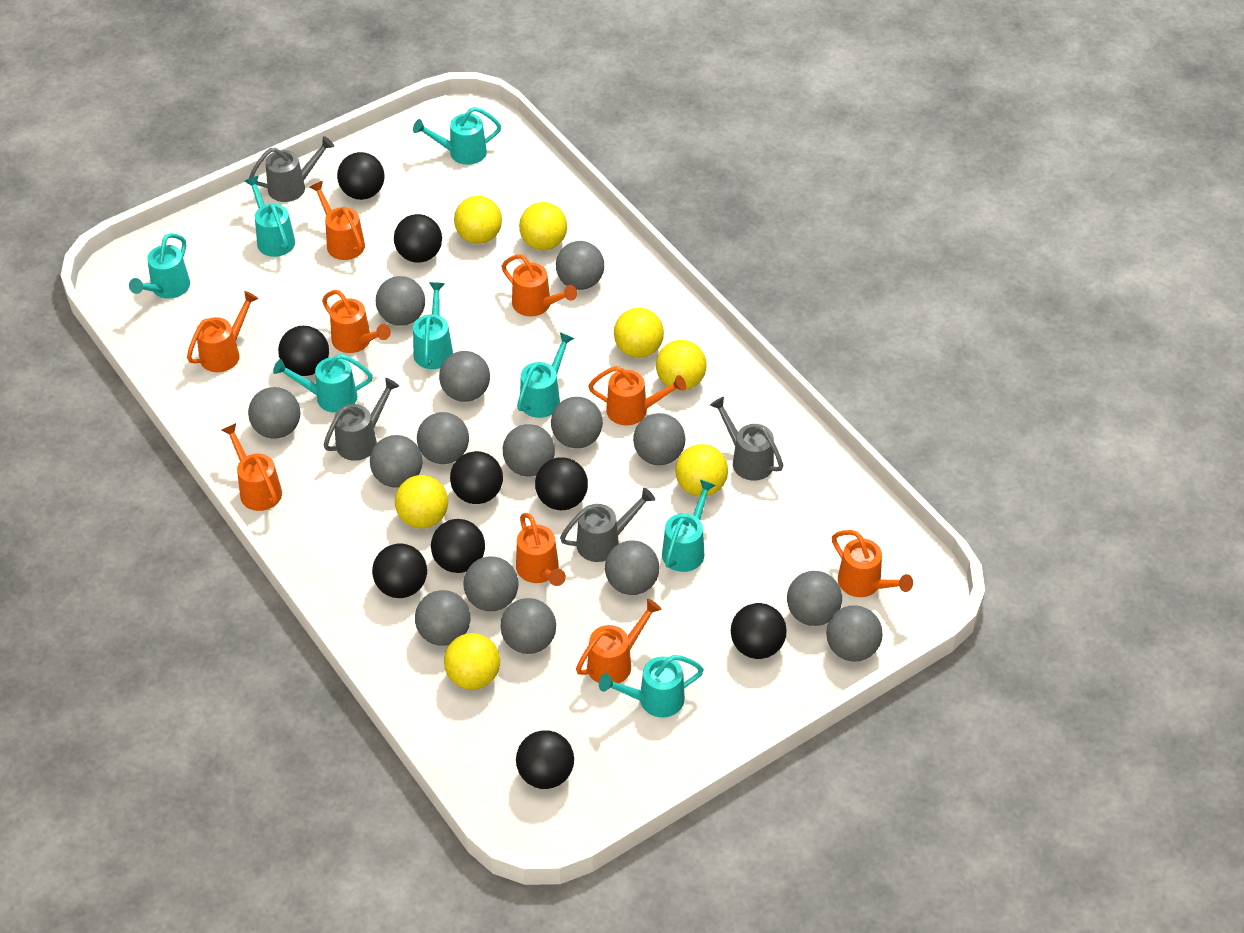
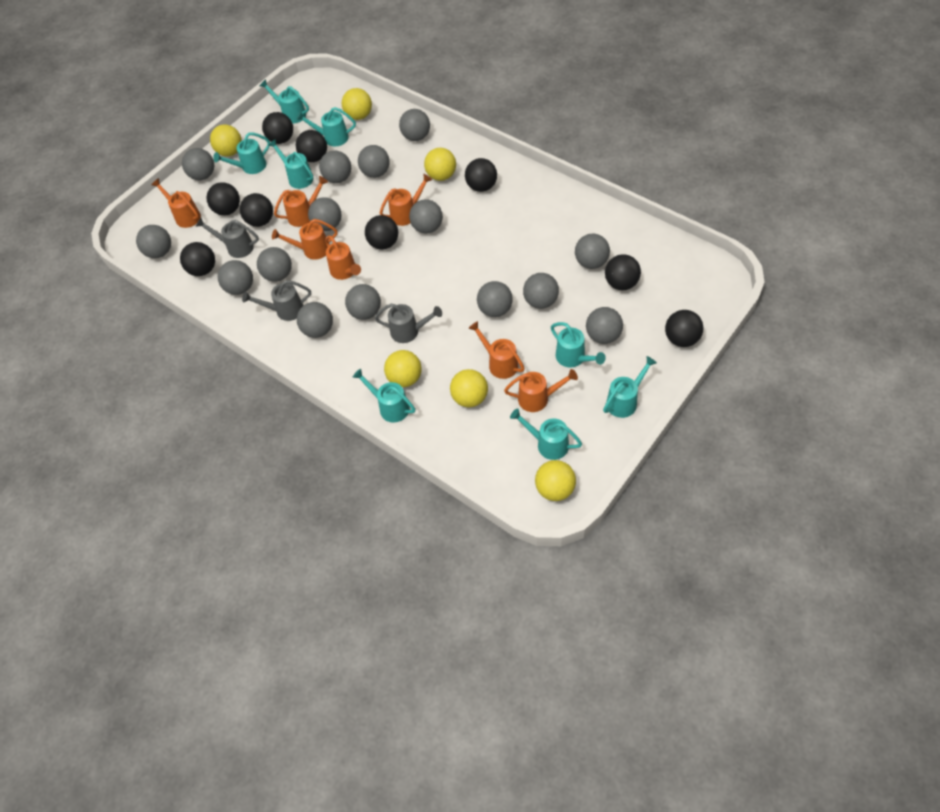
grey watering can: 4 -> 3
orange watering can: 9 -> 7
yellow ball: 7 -> 6

